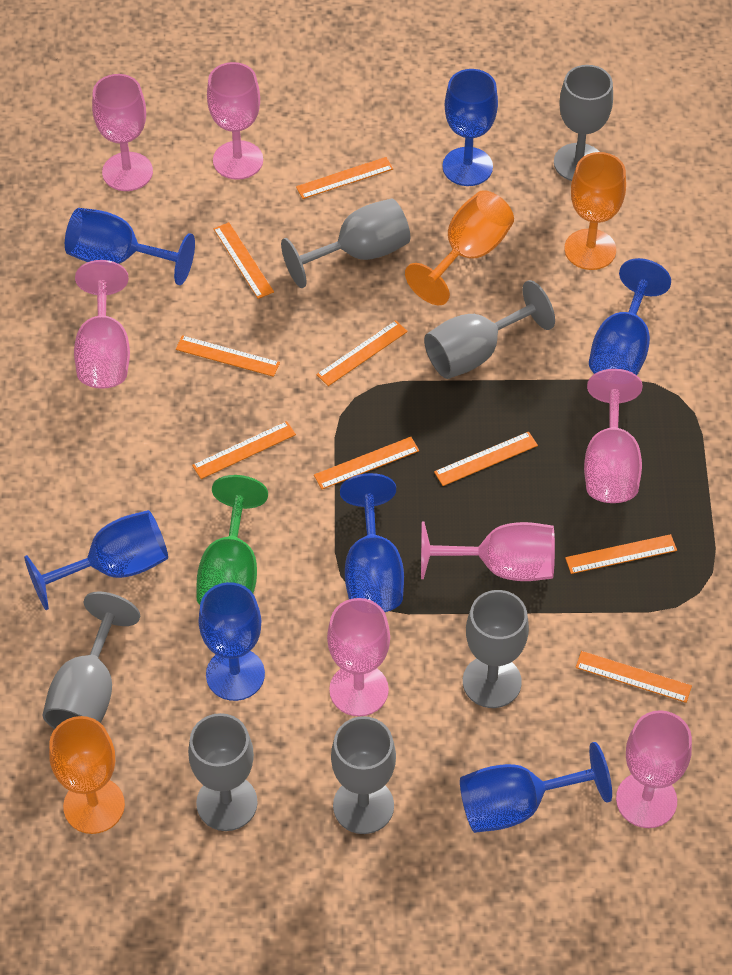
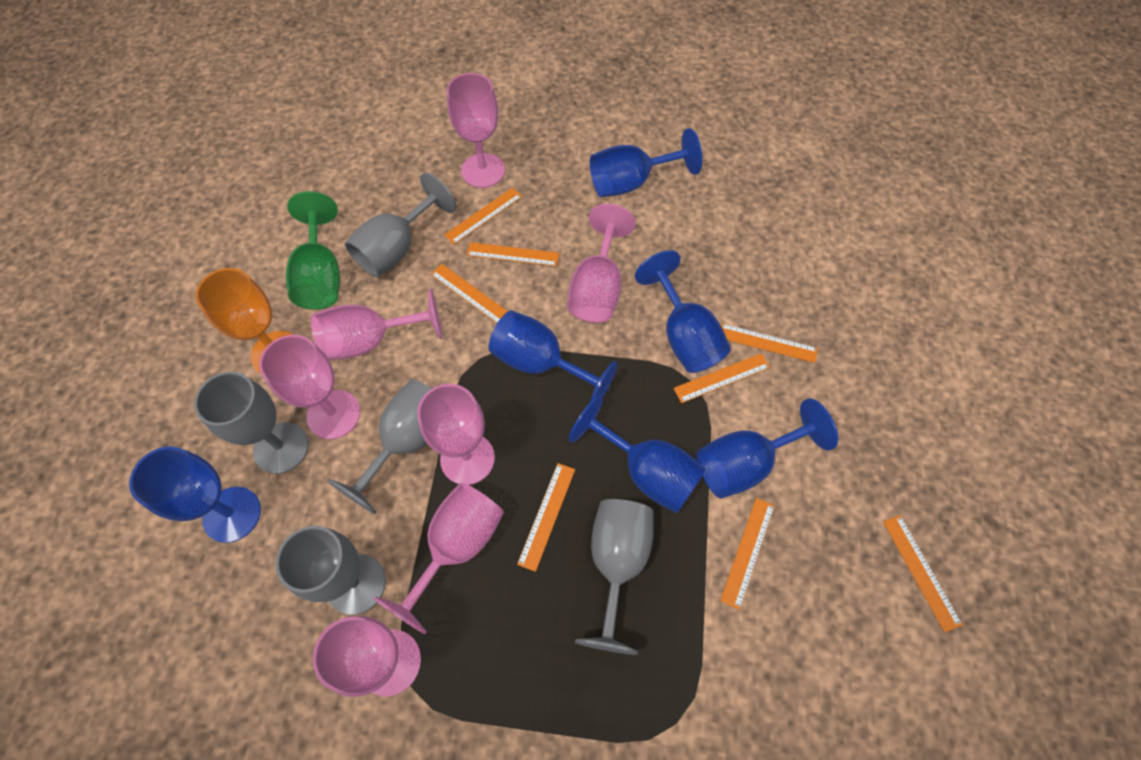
blue goblet: 7 -> 6
grey goblet: 7 -> 5
orange goblet: 3 -> 1
orange ruler: 9 -> 8

